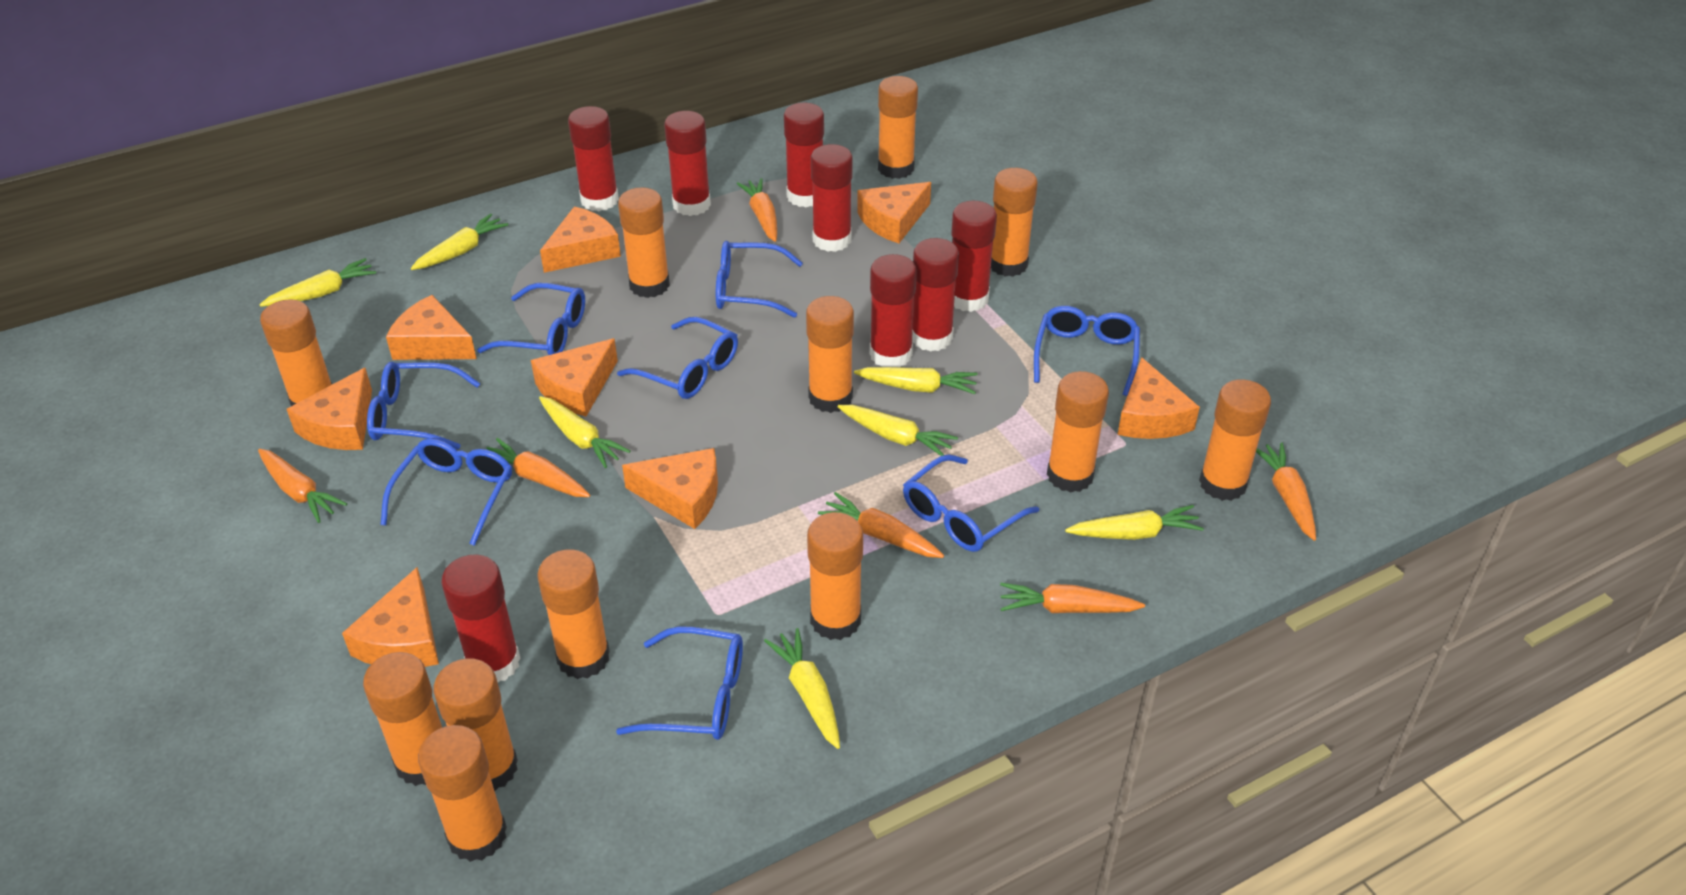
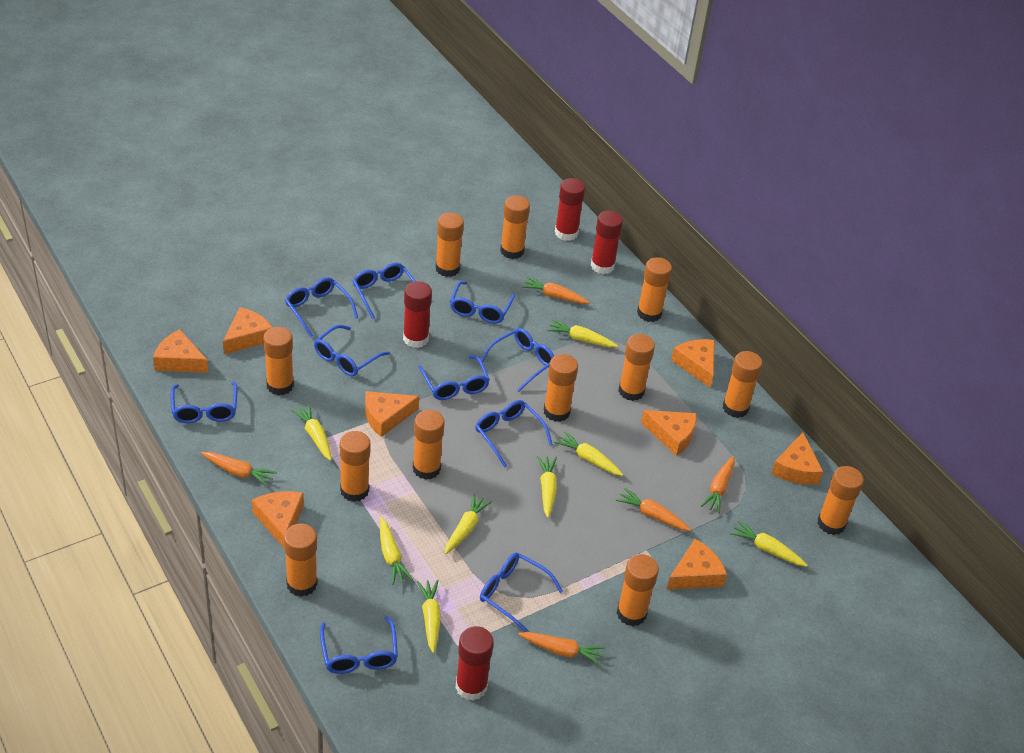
blue glasses: 8 -> 10
orange carrot: 6 -> 5
red glue stick: 8 -> 4
yellow carrot: 7 -> 8

